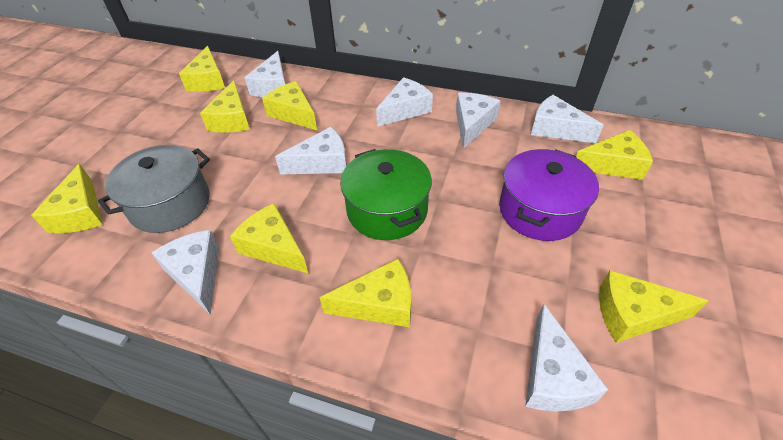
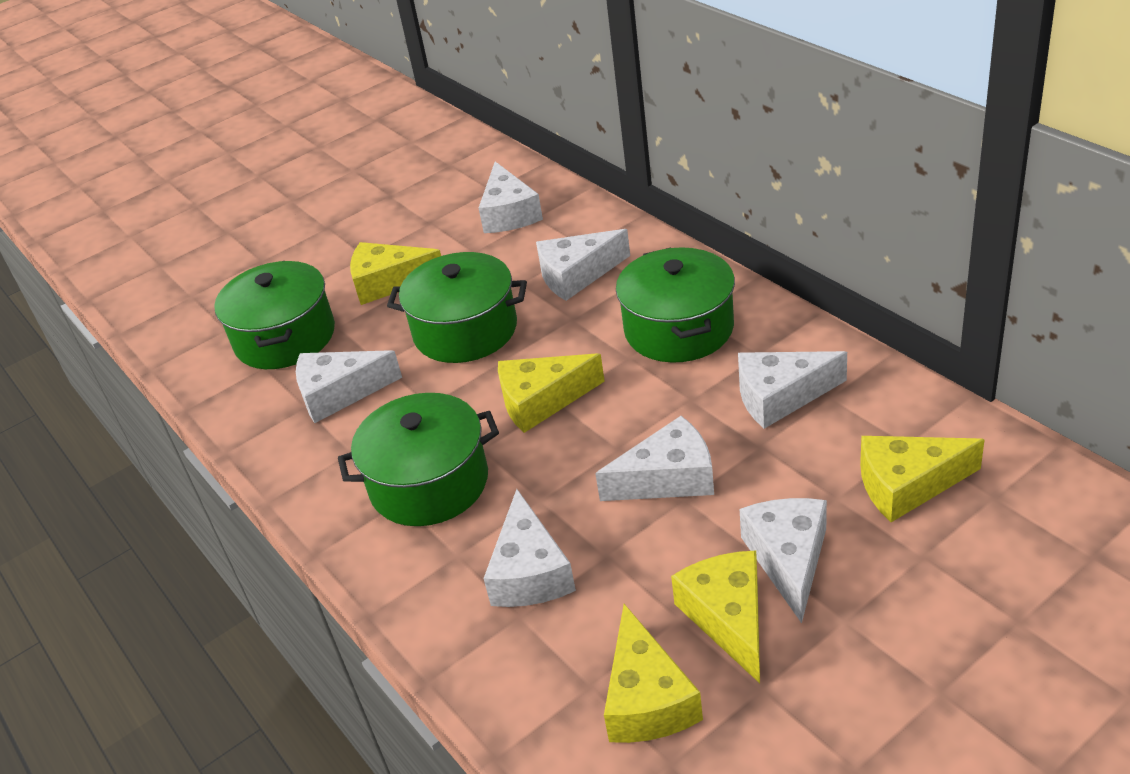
green pot: 1 -> 4
grey pot: 1 -> 0
purple pot: 1 -> 0
yellow cheese: 8 -> 5

